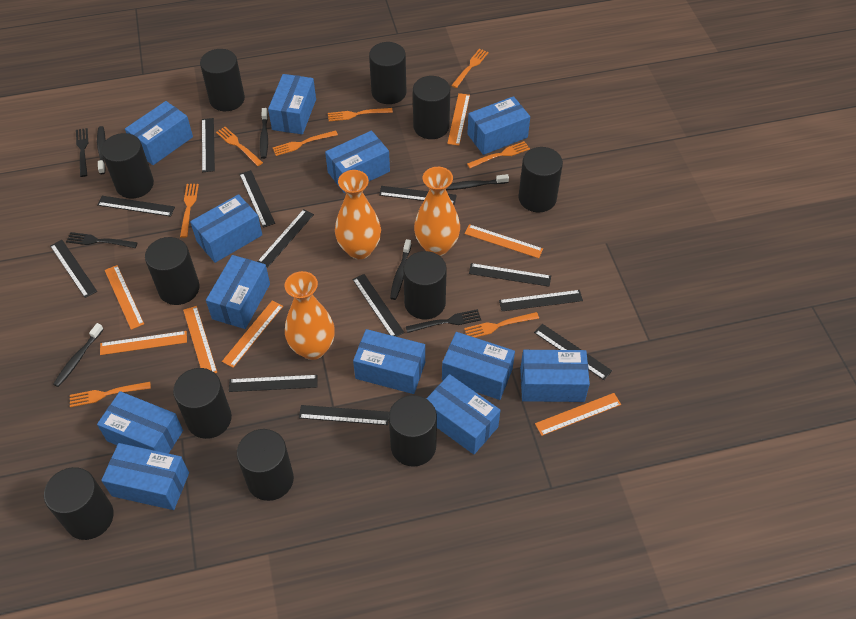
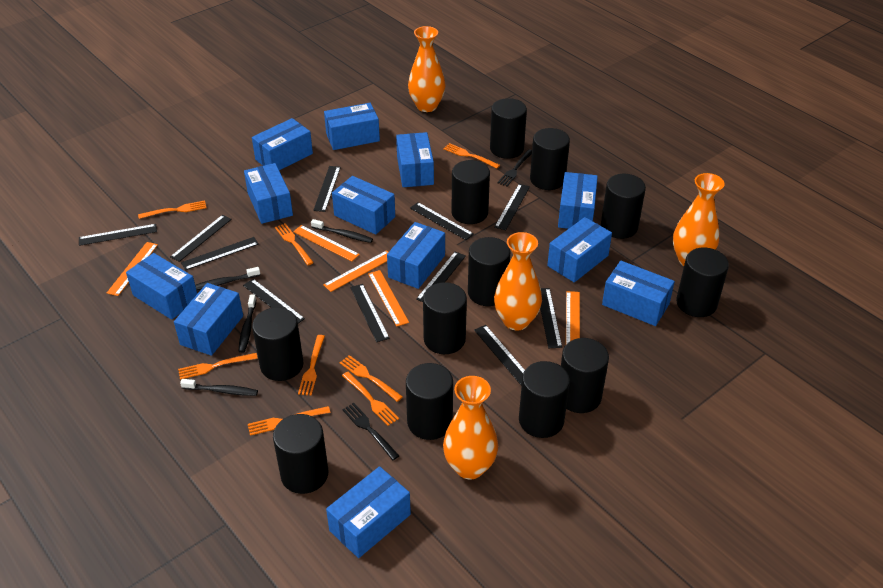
black cylinder: 11 -> 12
black fork: 3 -> 2
black ruler: 12 -> 11
black toothbrush: 5 -> 4
orange ruler: 7 -> 5
orange vase: 3 -> 4

